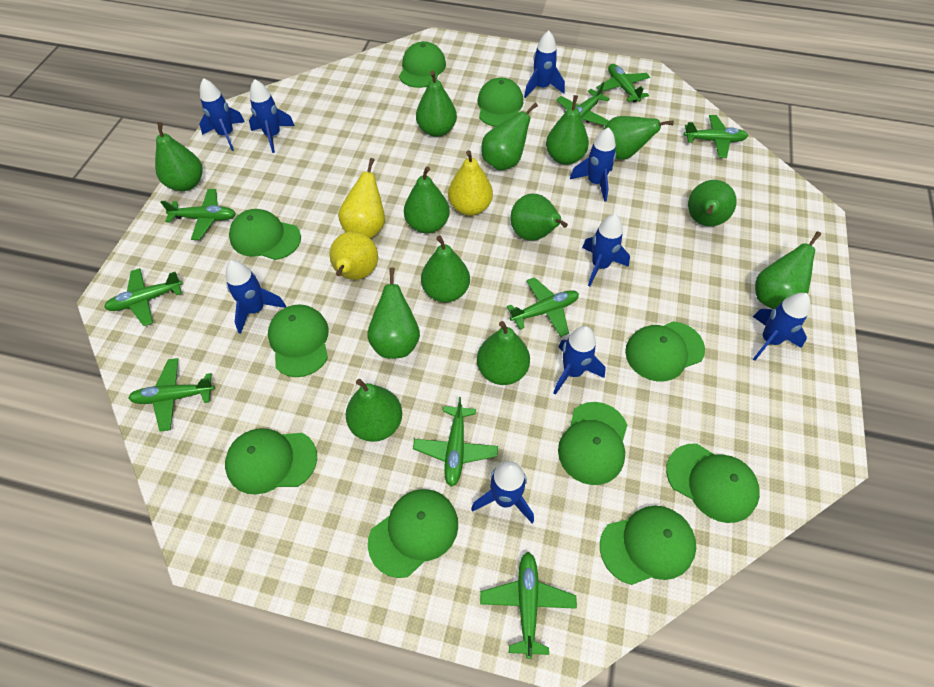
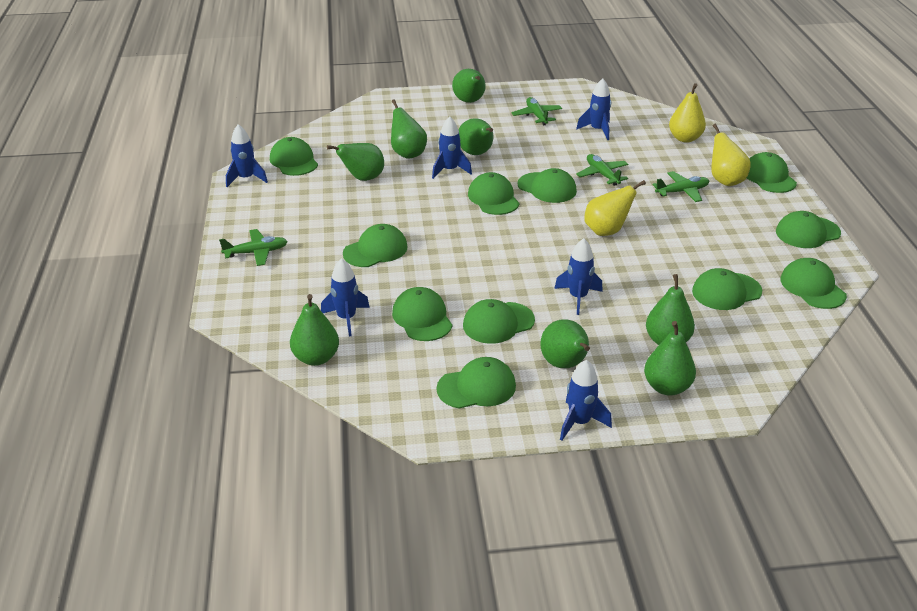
blue rocket: 9 -> 6
green cap: 10 -> 11
green pear: 13 -> 8
green plane: 9 -> 4

